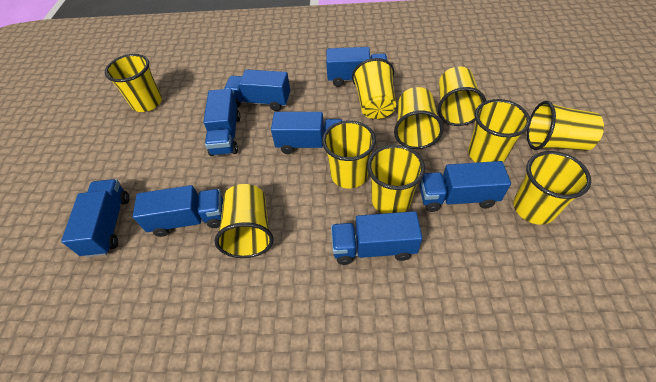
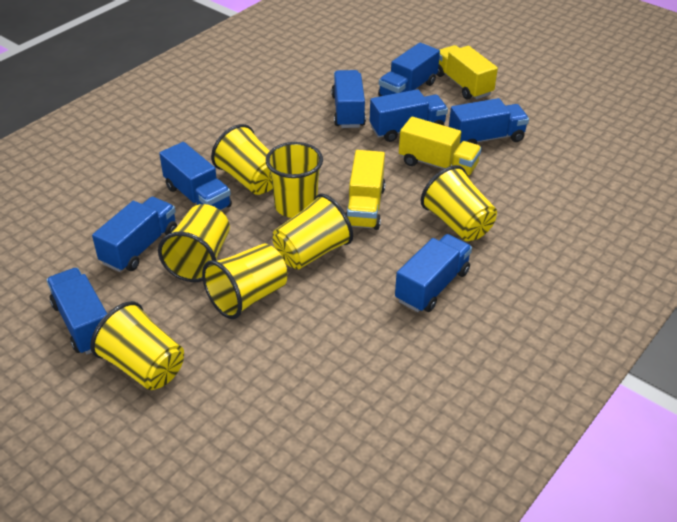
yellow cup: 10 -> 7
yellow truck: 0 -> 3

